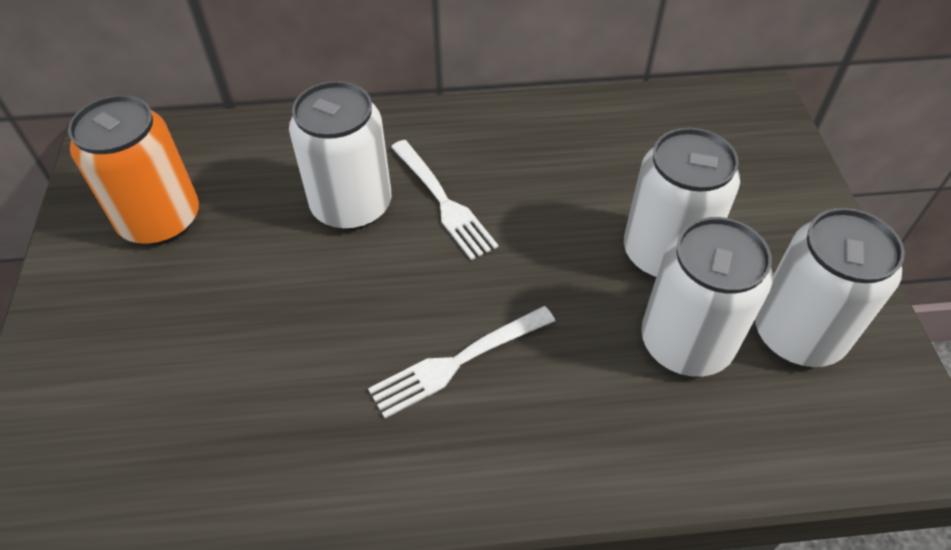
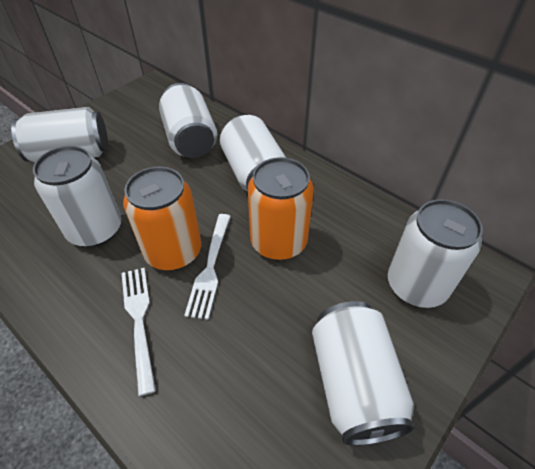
orange can: 1 -> 2
white can: 4 -> 6

